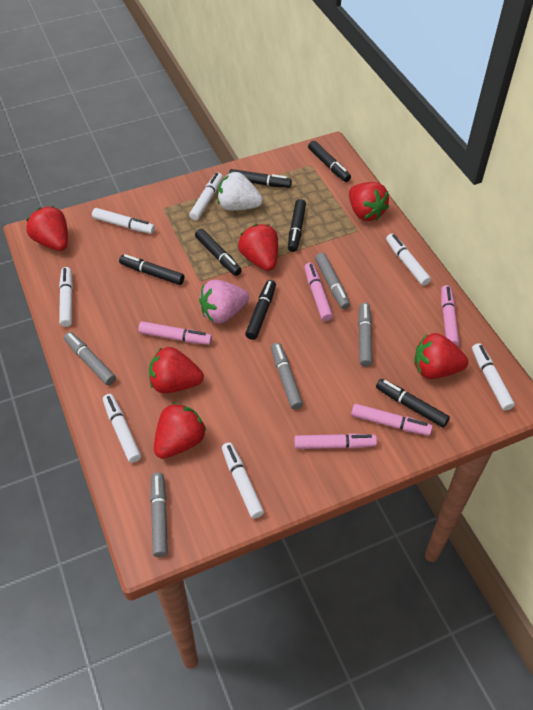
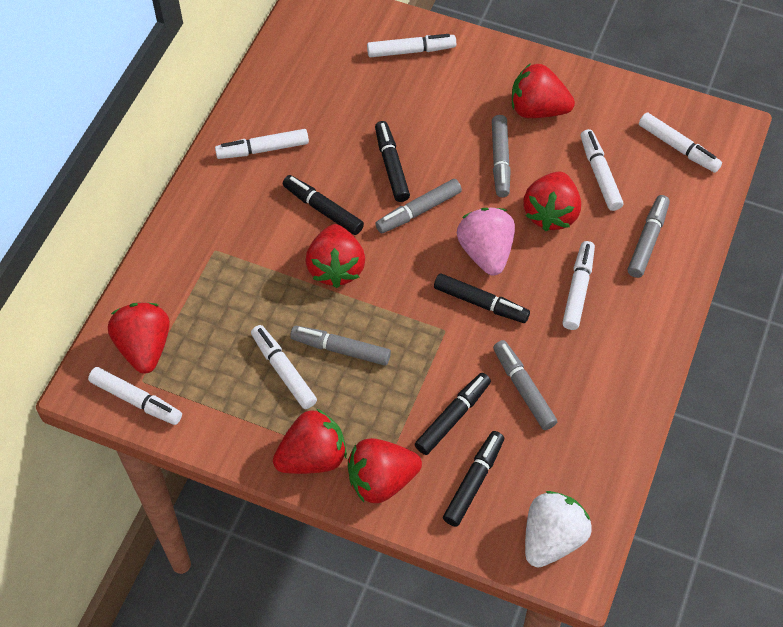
black marker: 7 -> 5
pink marker: 5 -> 0

